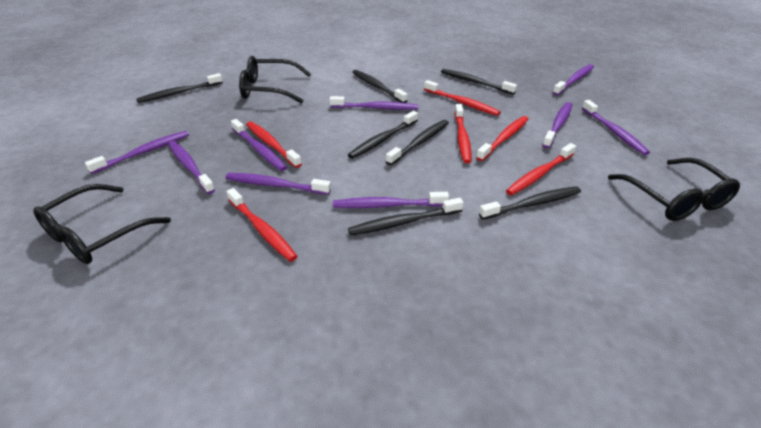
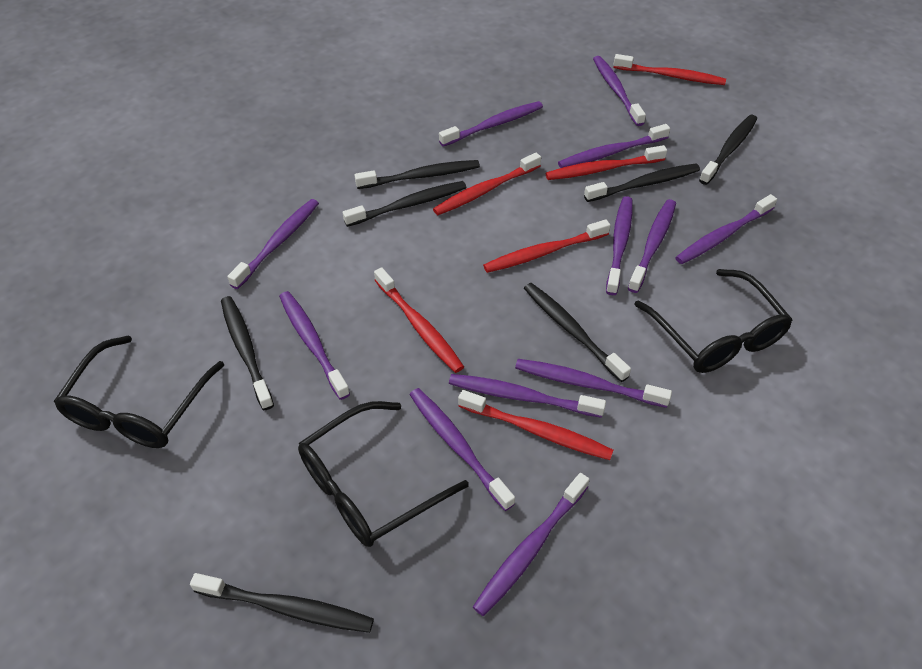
purple toothbrush: 9 -> 12

